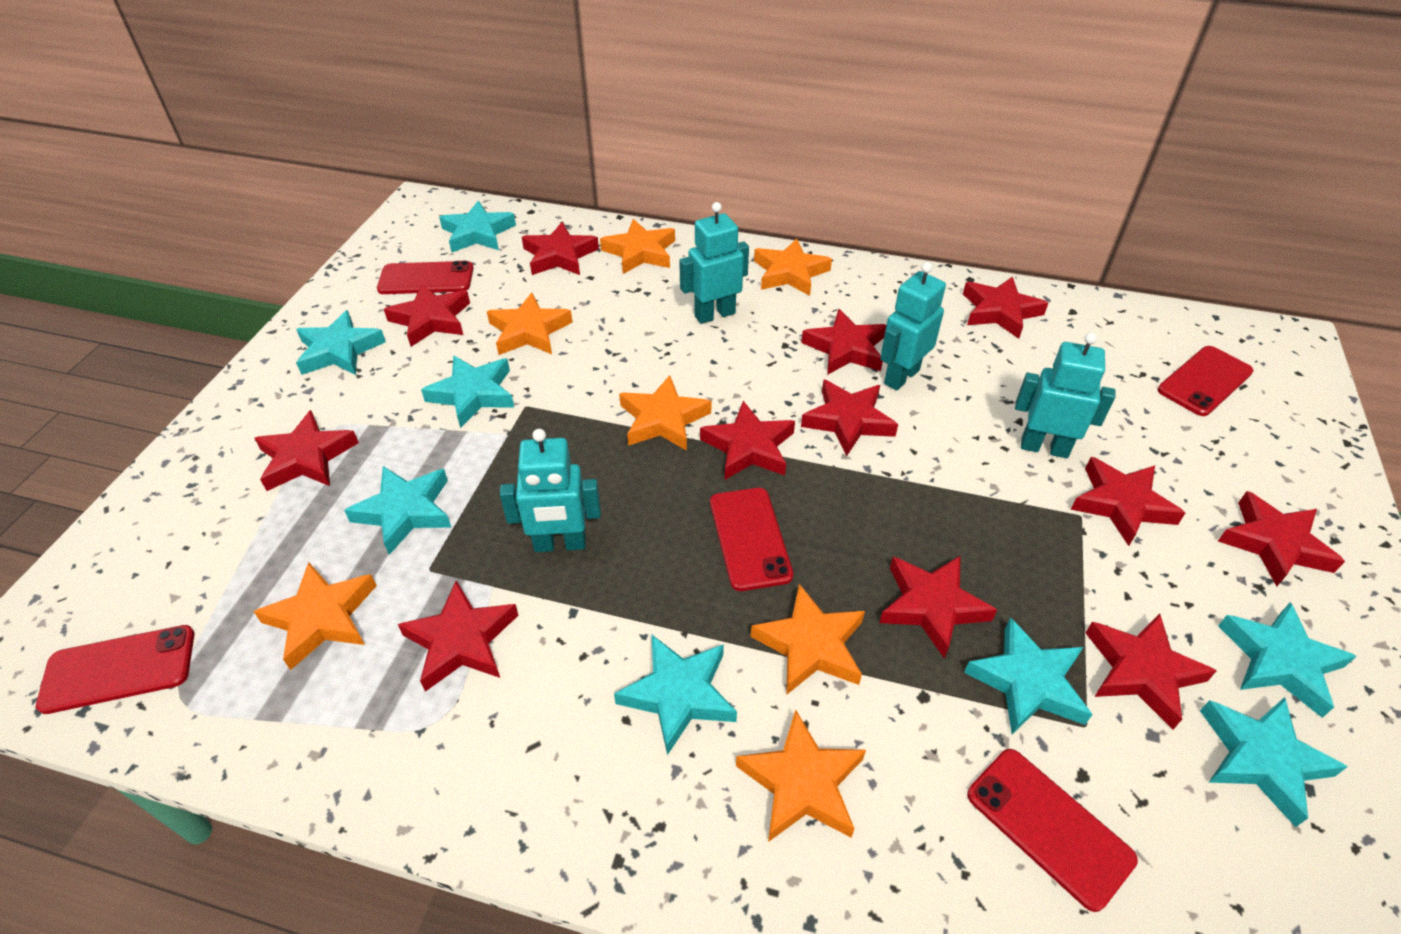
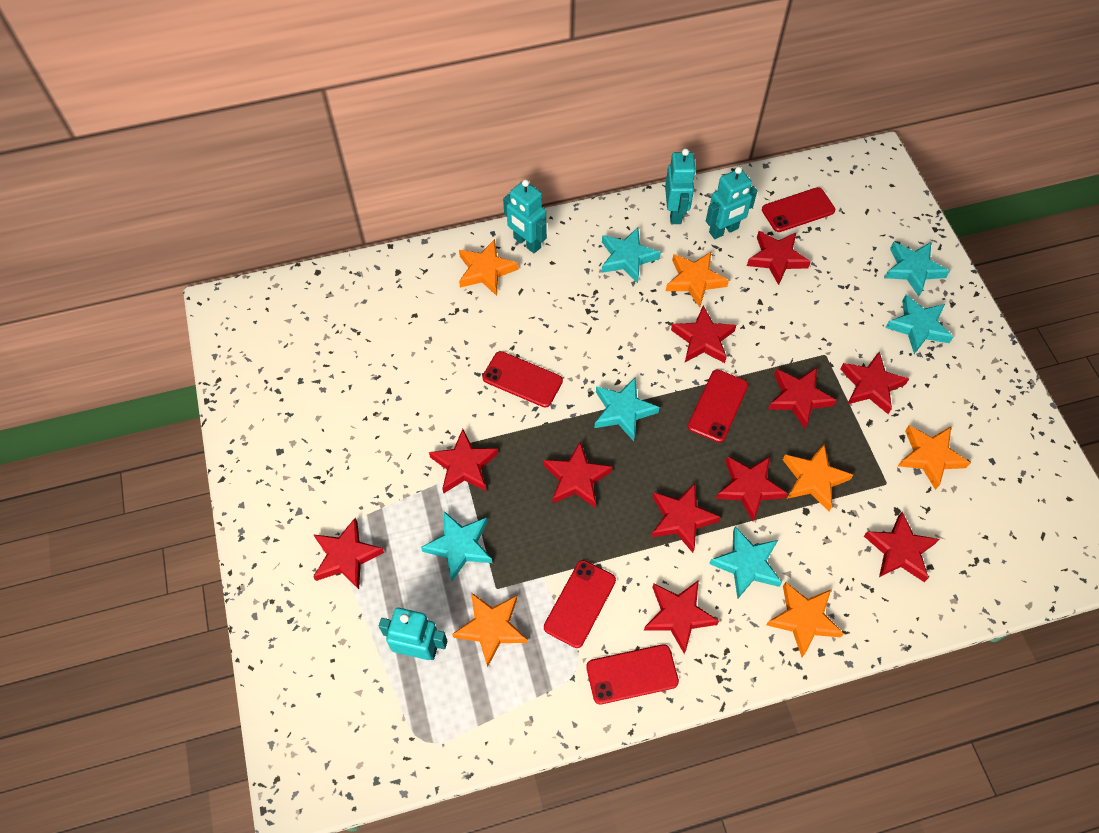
orange star: 7 -> 6
red star: 12 -> 11
turquoise star: 8 -> 6

